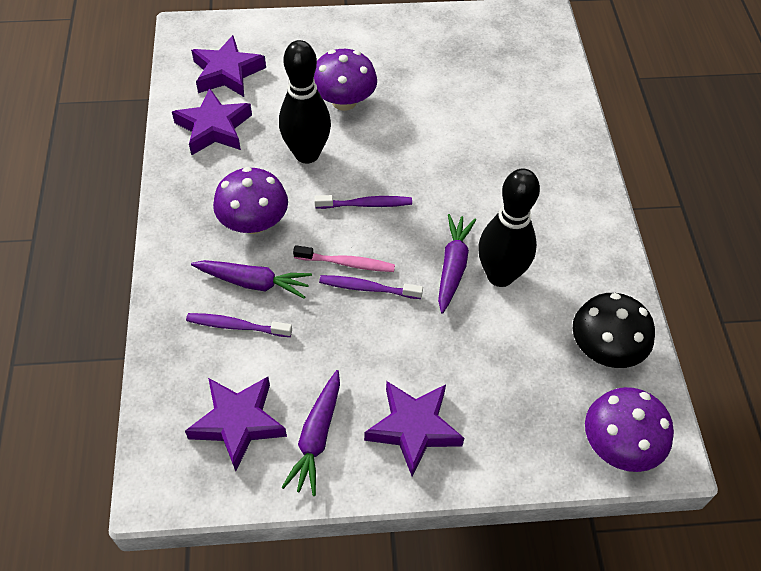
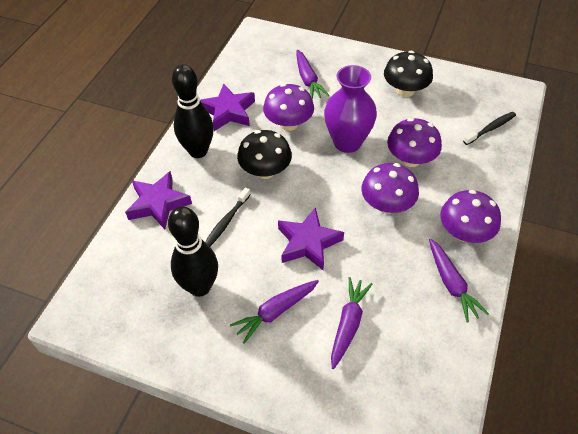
black mushroom: 1 -> 2
black toothbrush: 0 -> 2
pink toothbrush: 1 -> 0
purple carrot: 3 -> 4
purple mushroom: 3 -> 4
purple star: 4 -> 3
purple toothbrush: 3 -> 0
purple vase: 0 -> 1

